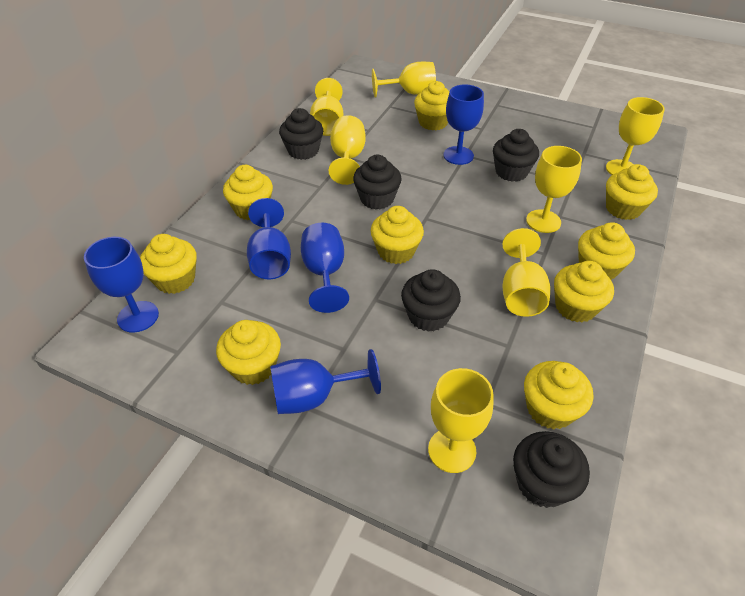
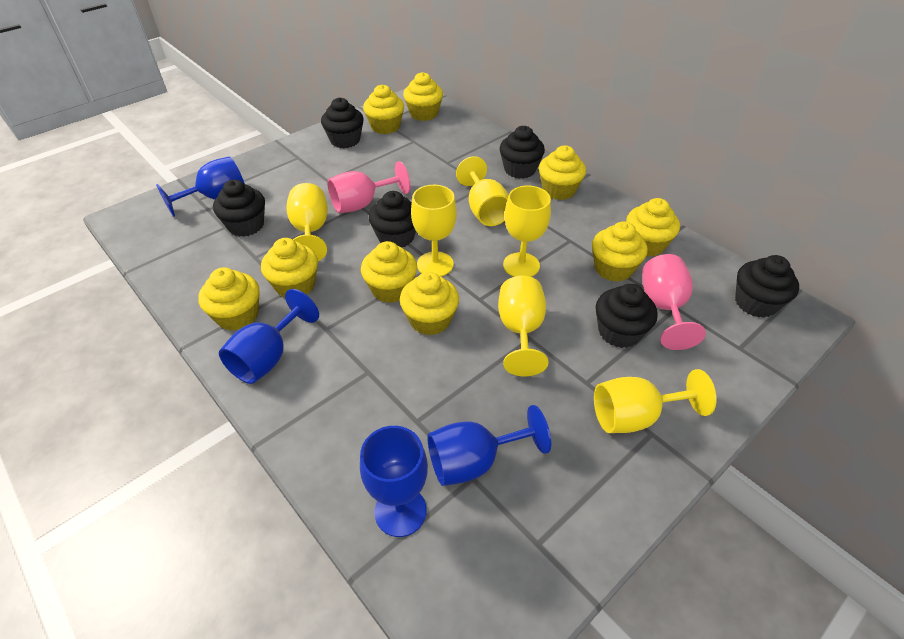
black cupcake: 5 -> 6
blue goblet: 5 -> 4
pink goblet: 0 -> 2
yellow goblet: 7 -> 6

